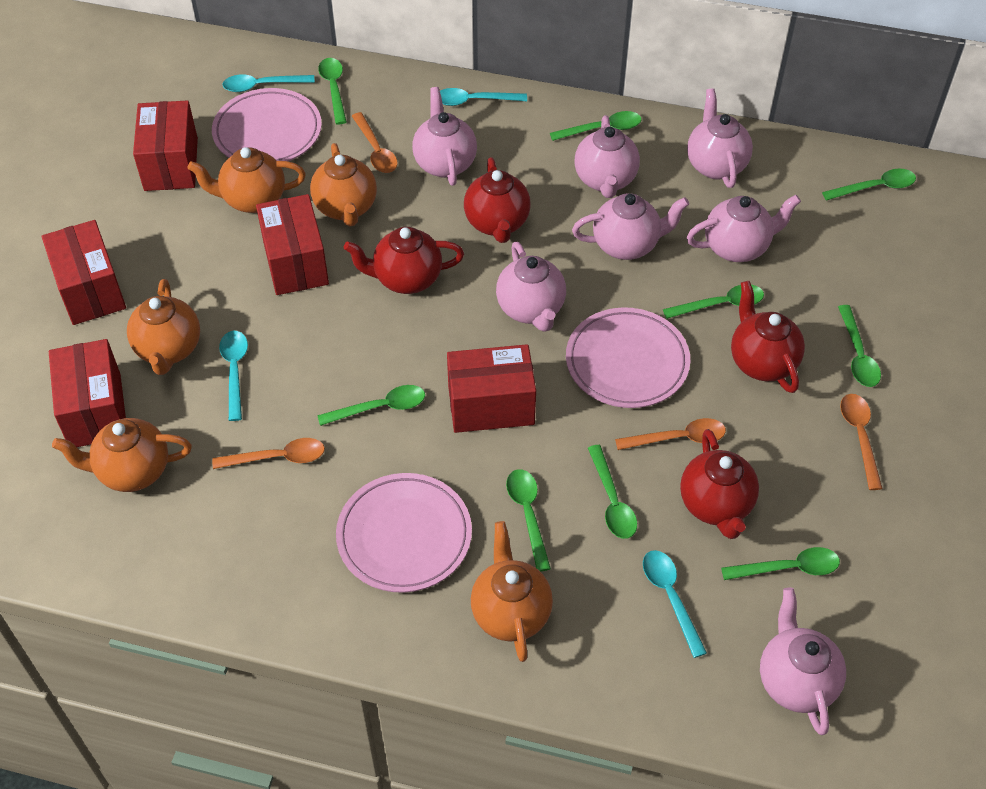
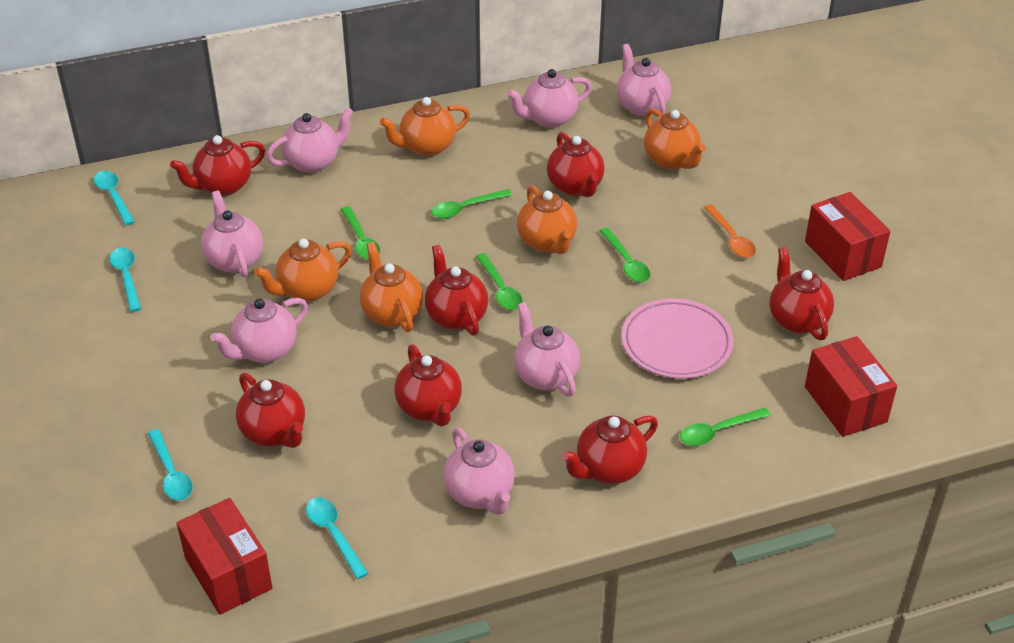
green spoon: 9 -> 5
orange spoon: 4 -> 1
pink plate: 3 -> 1
red box: 5 -> 3
red teapot: 4 -> 7

